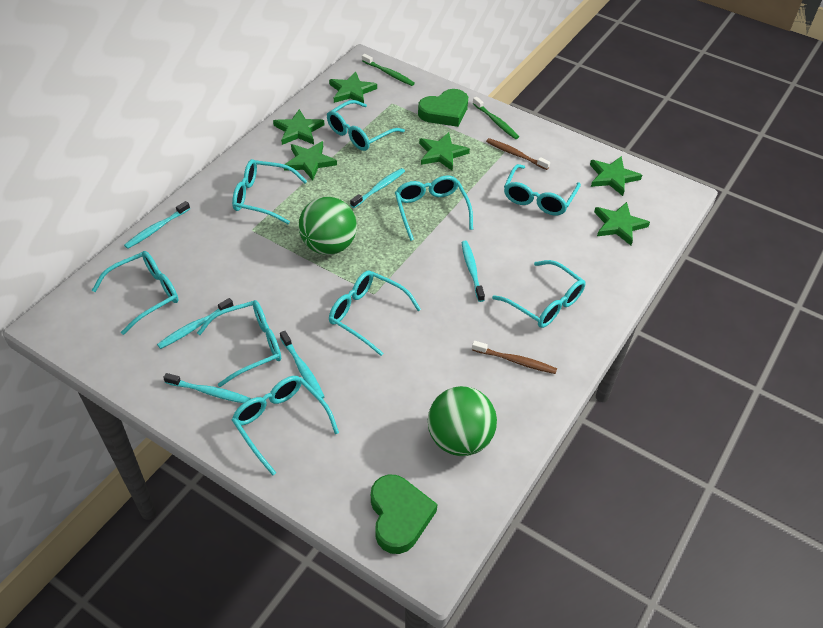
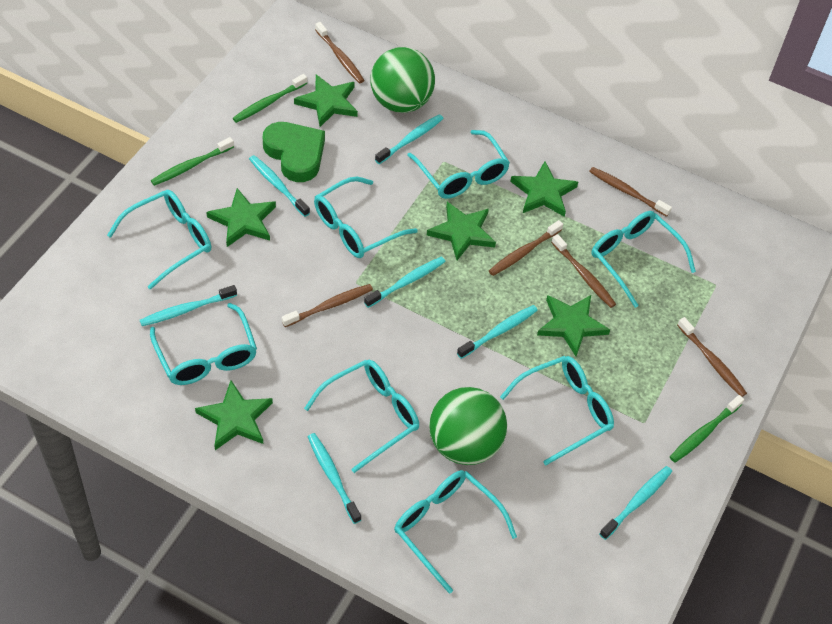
brown toothbrush: 2 -> 6
green heart: 2 -> 1
green toothbrush: 2 -> 3
turquoise glasses: 9 -> 8
turquoise toothbrush: 6 -> 7

